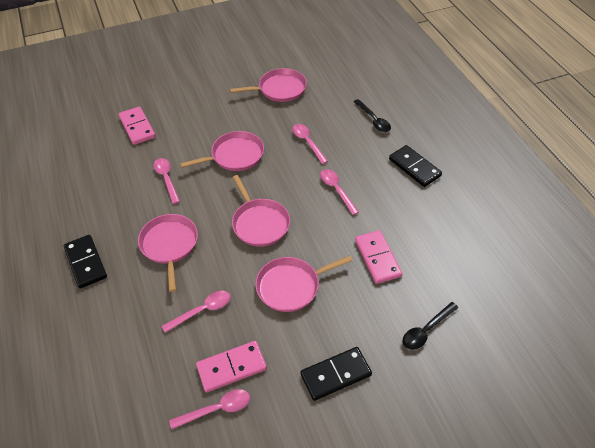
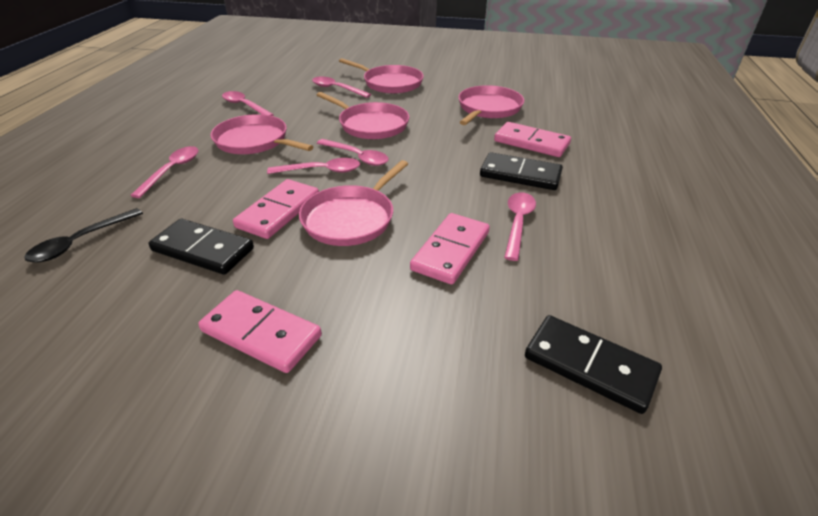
black spoon: 2 -> 1
pink domino: 3 -> 4
pink spoon: 5 -> 6

